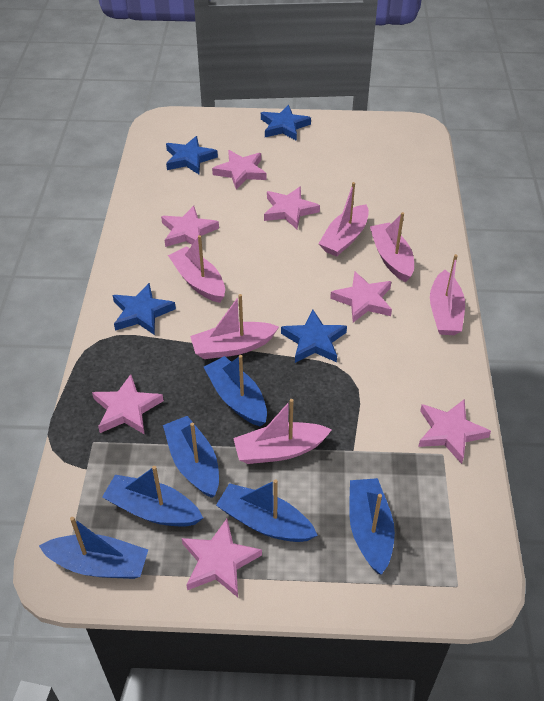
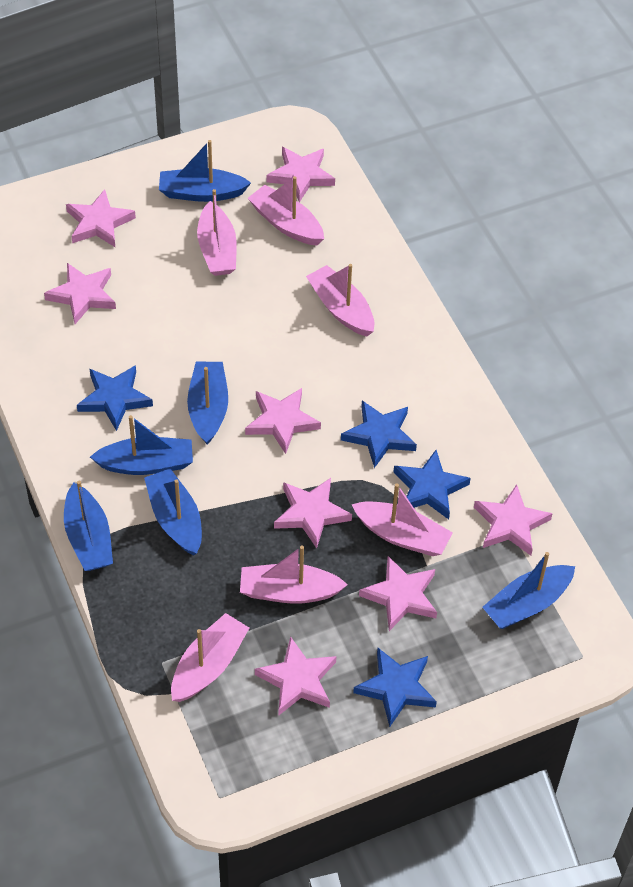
pink star: 7 -> 8

